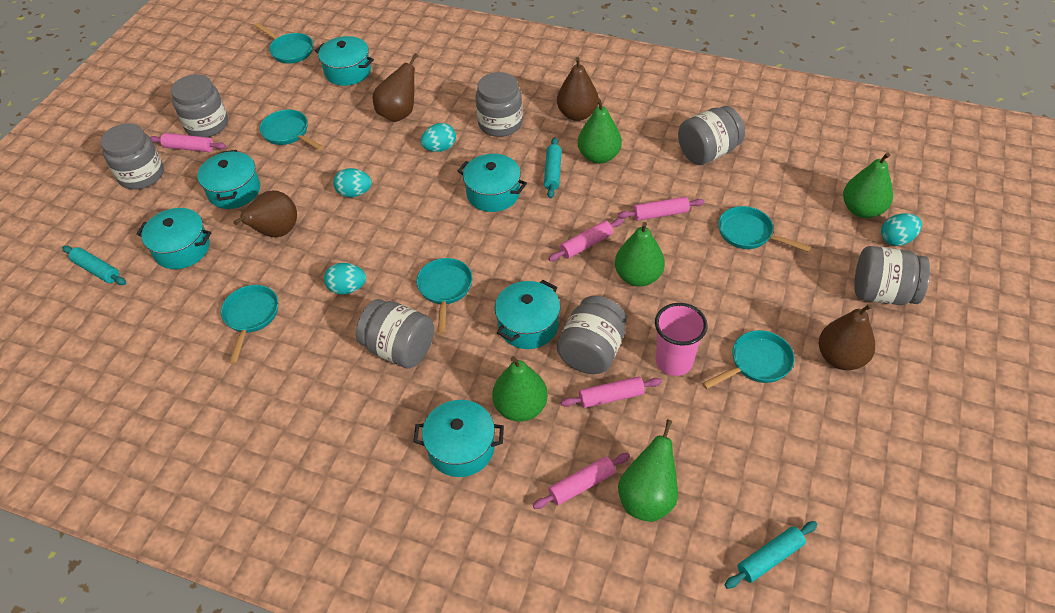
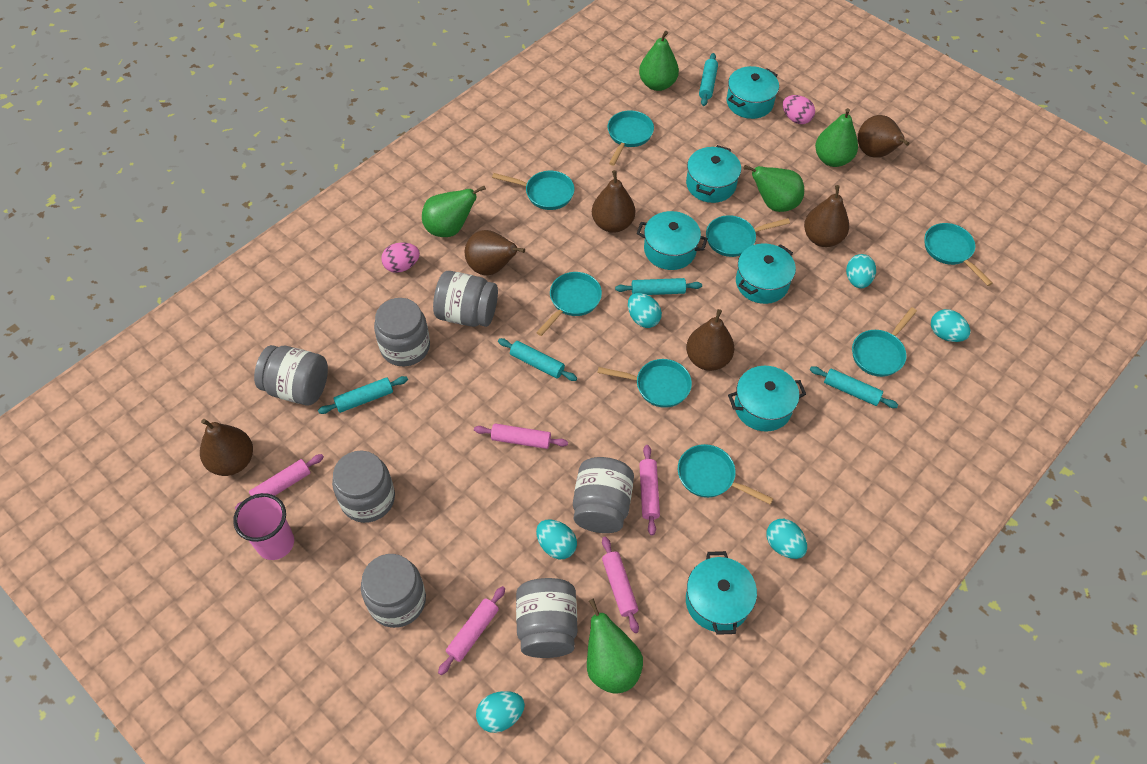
brown pear: 4 -> 6
pink egg: 0 -> 2
turquoise egg: 4 -> 6
turquoise pan: 6 -> 8
turquoise rolling pin: 3 -> 5

